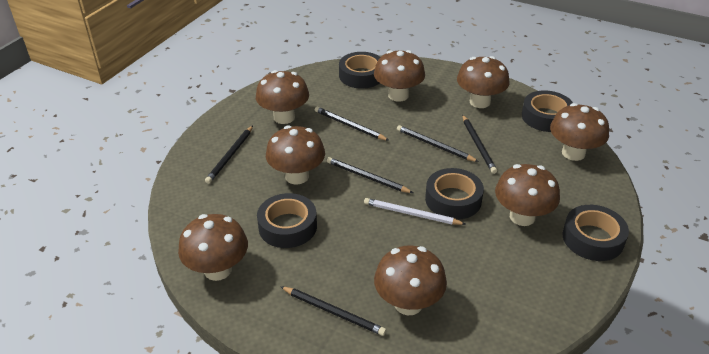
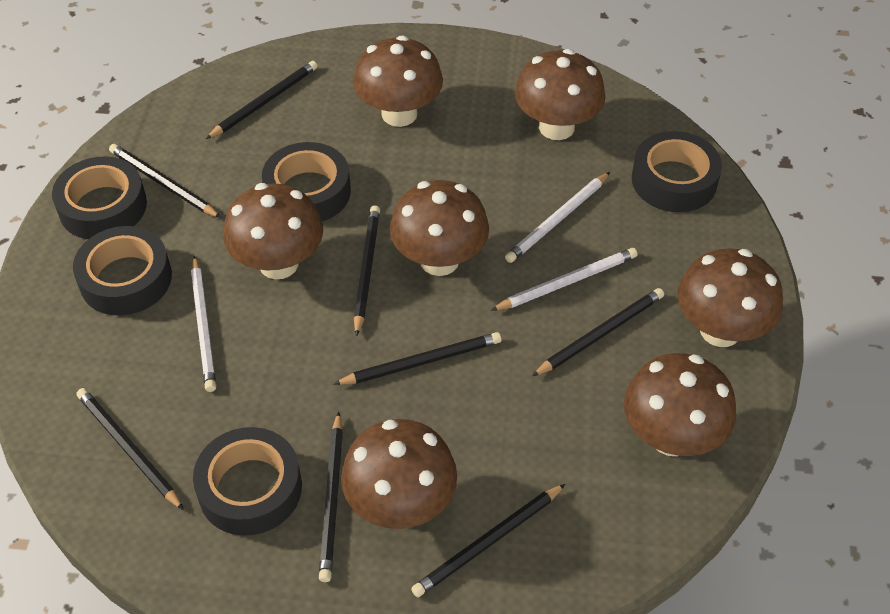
black pencil: 6 -> 8
brown mushroom: 8 -> 7
white pencil: 1 -> 3

